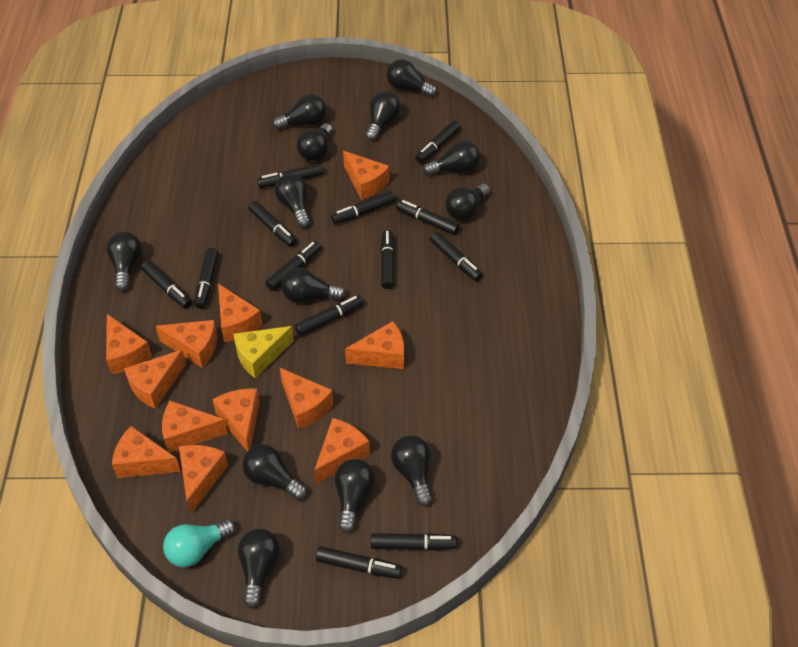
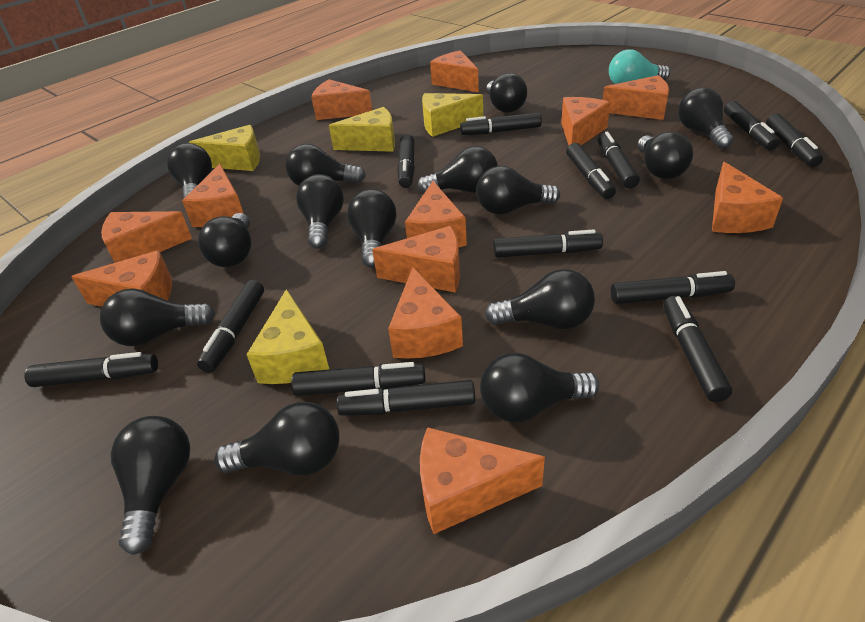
black light bulb: 13 -> 15
yellow cheese: 1 -> 4

